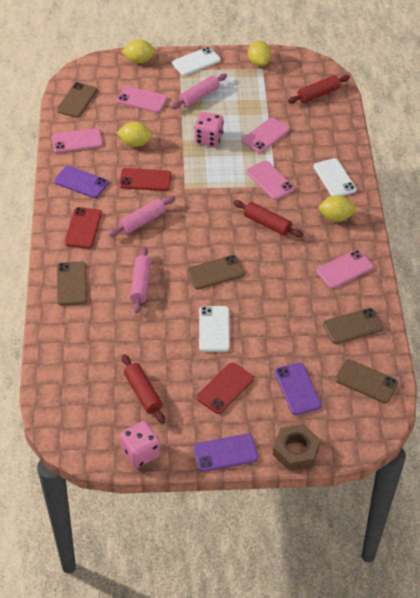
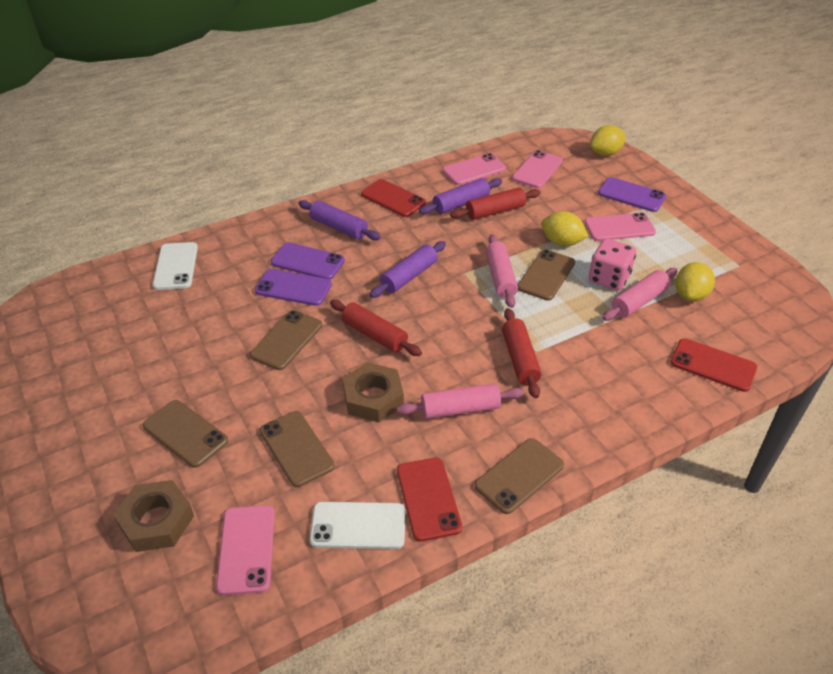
brown nut: 1 -> 2
pink dice: 2 -> 1
pink phone: 5 -> 4
purple rolling pin: 0 -> 3
white phone: 3 -> 2
yellow lemon: 4 -> 3

